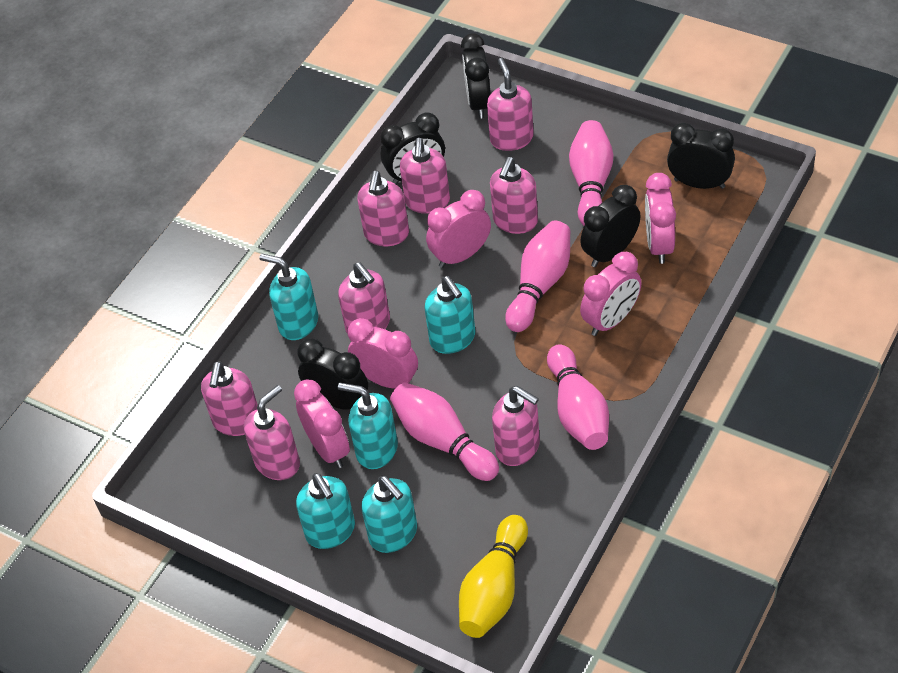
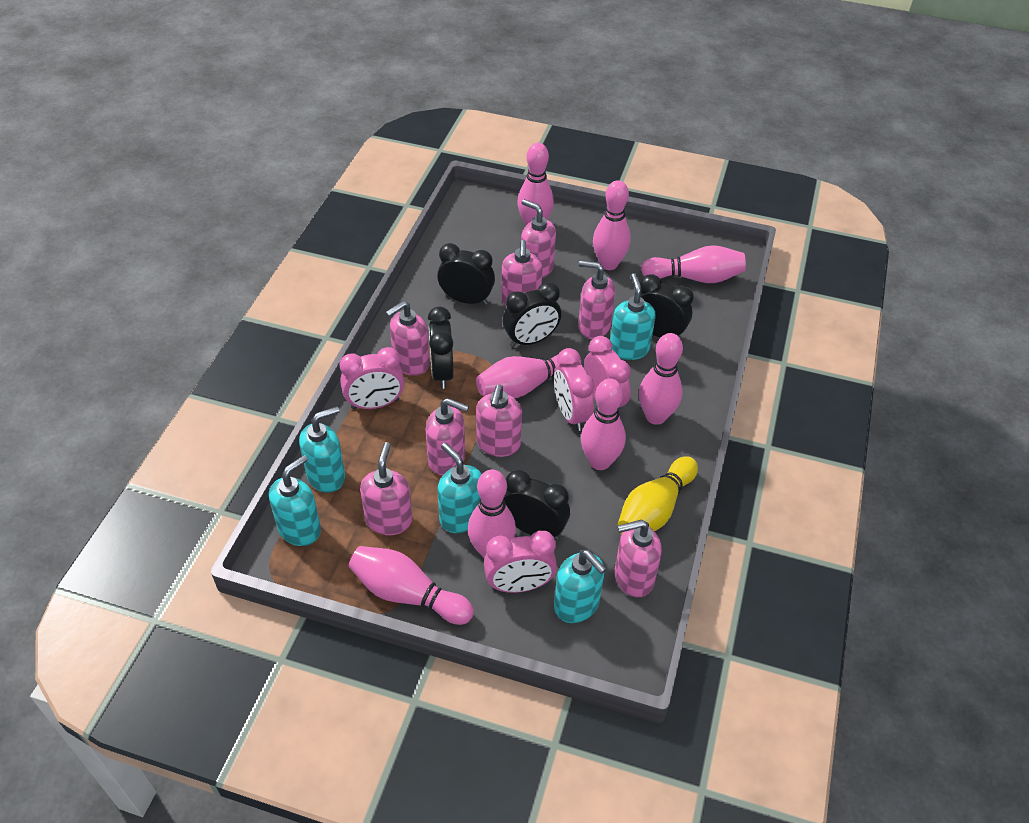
pink bowling pin: 4 -> 8
pink clock: 5 -> 4

